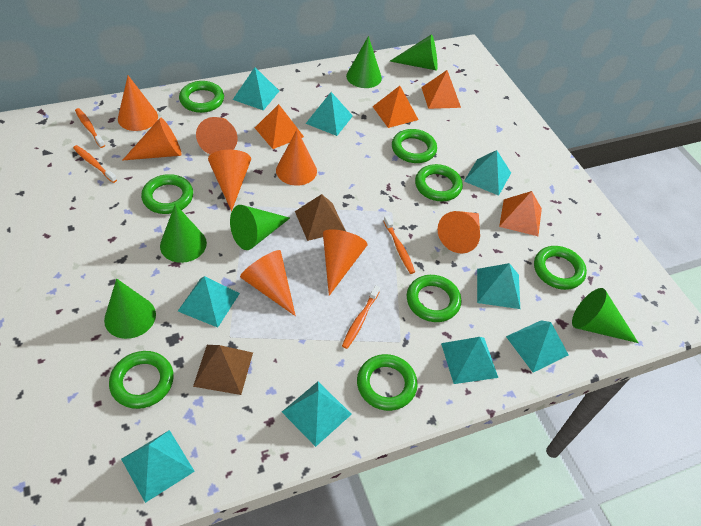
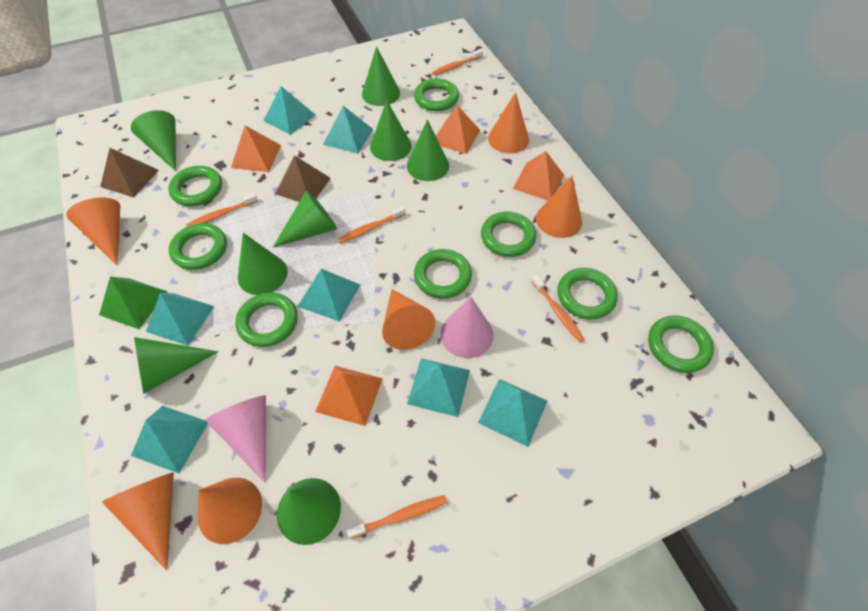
green cone: 6 -> 8
green pyramid: 0 -> 1
orange cone: 8 -> 6
orange toothbrush: 4 -> 5
pink cone: 0 -> 2
turquoise pyramid: 9 -> 7

